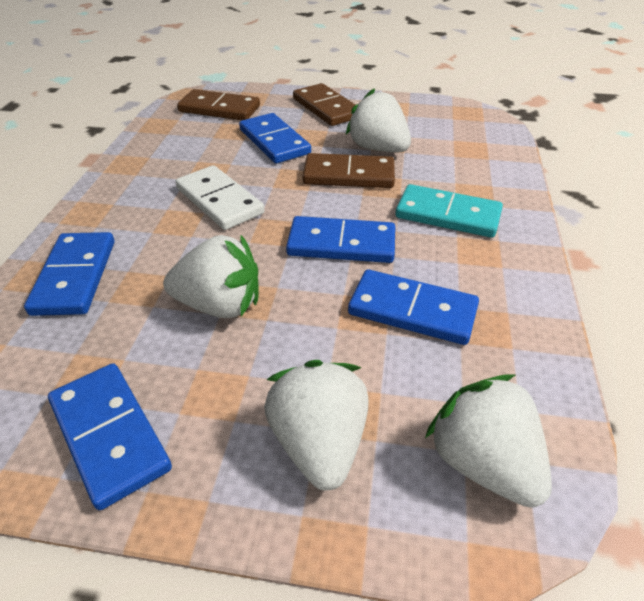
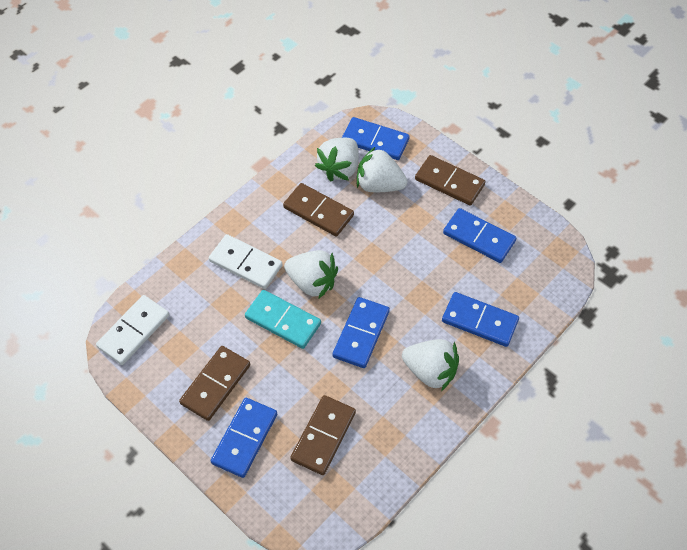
brown domino: 3 -> 4
white domino: 1 -> 2

